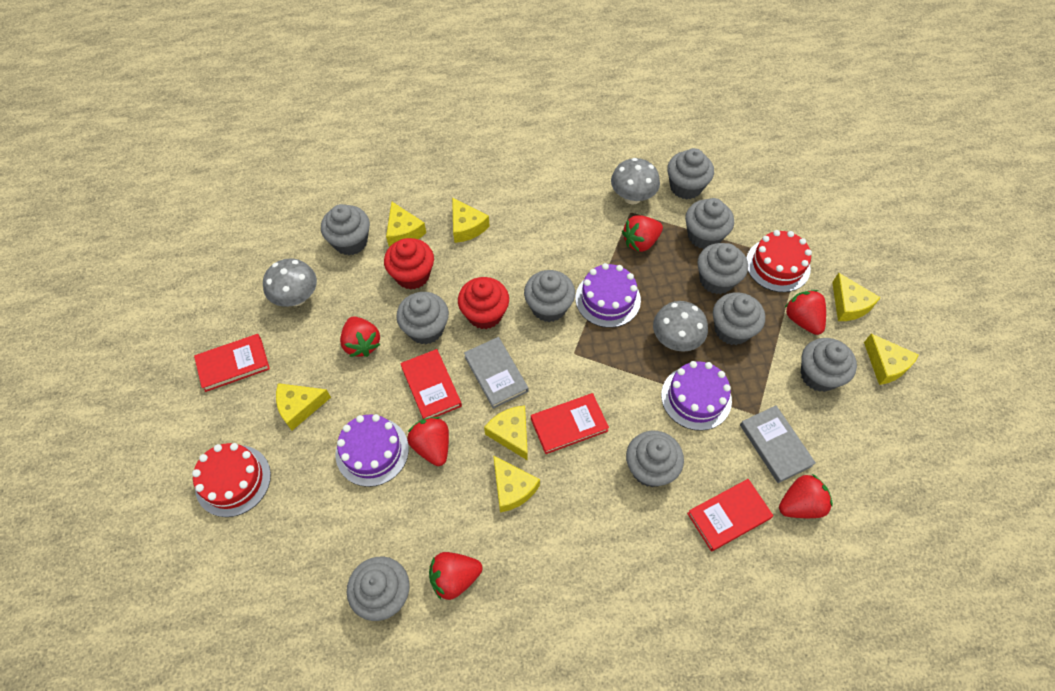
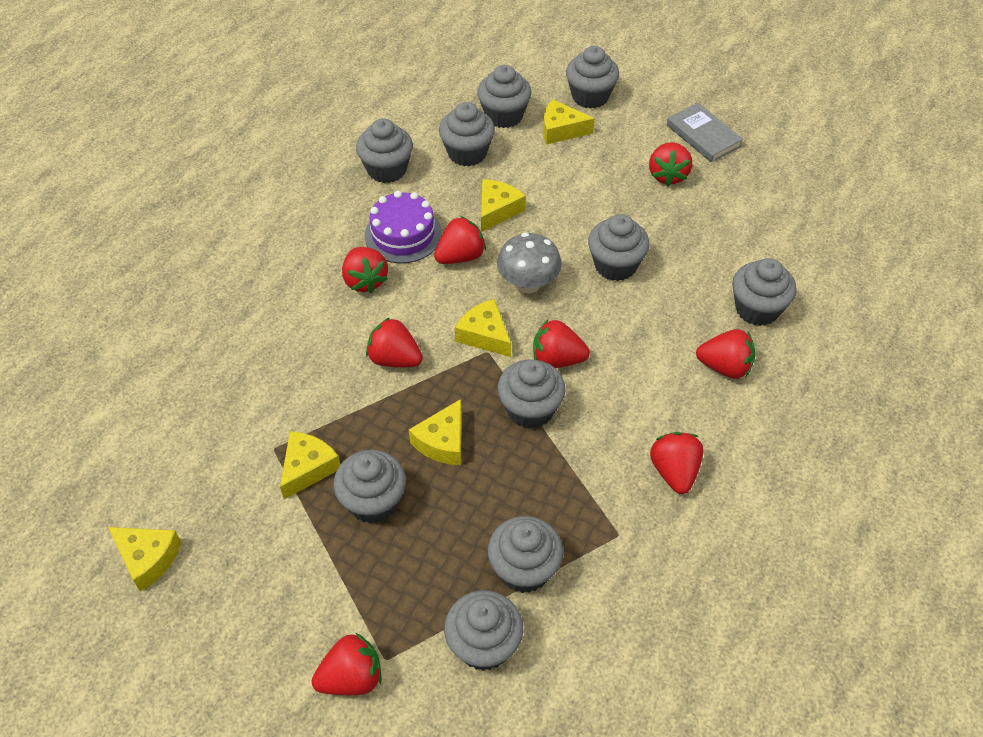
grey book: 2 -> 1
grey mushroom: 3 -> 1
purple cake: 3 -> 1
red book: 4 -> 0
red cake: 2 -> 0
red cupcake: 2 -> 0
red strawberry: 6 -> 8
yellow cheese: 7 -> 6

